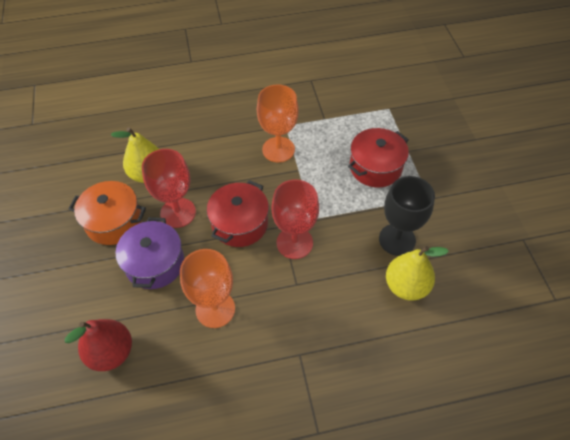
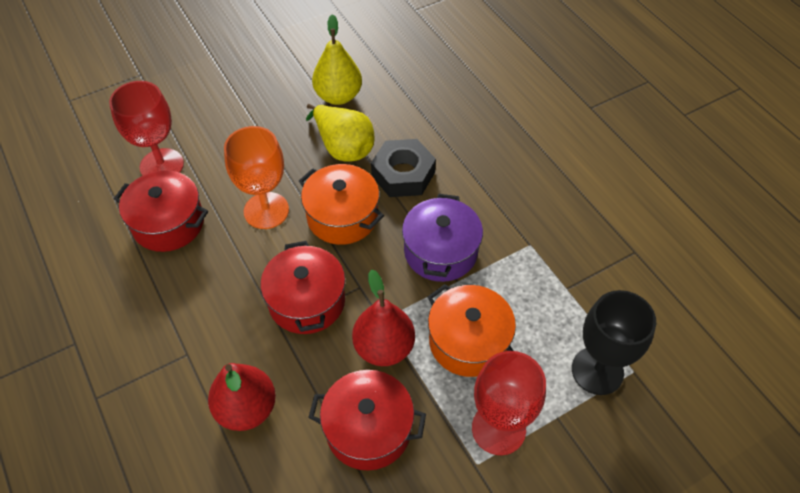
black nut: 0 -> 1
orange goblet: 2 -> 1
orange pot: 1 -> 2
red pear: 1 -> 2
red pot: 2 -> 3

